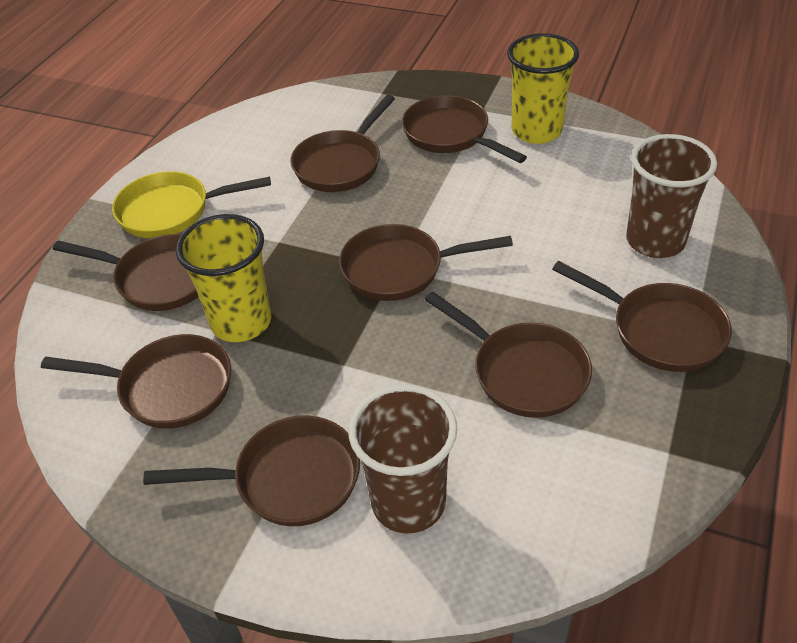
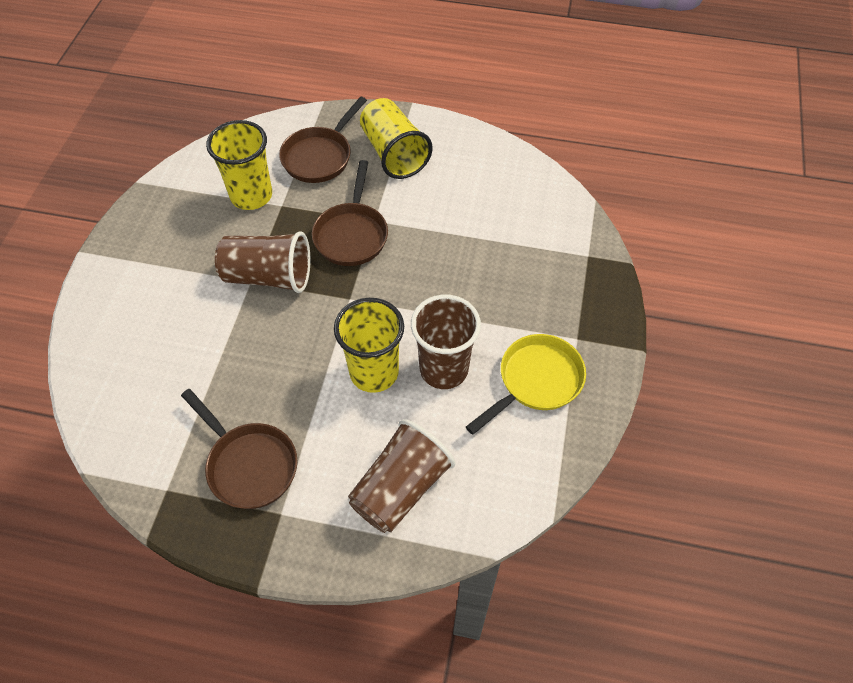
brown cup: 2 -> 3
brown pan: 8 -> 3
yellow cup: 2 -> 3

